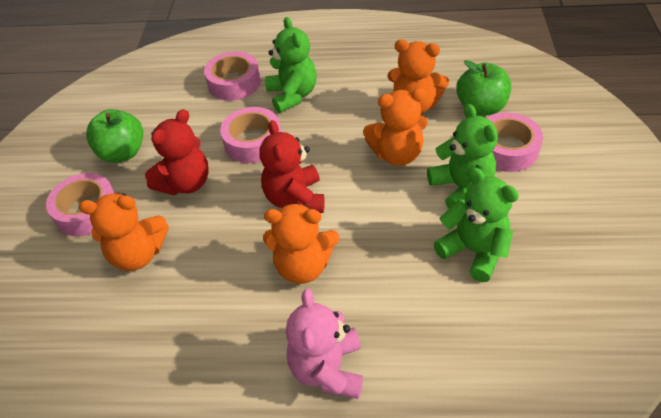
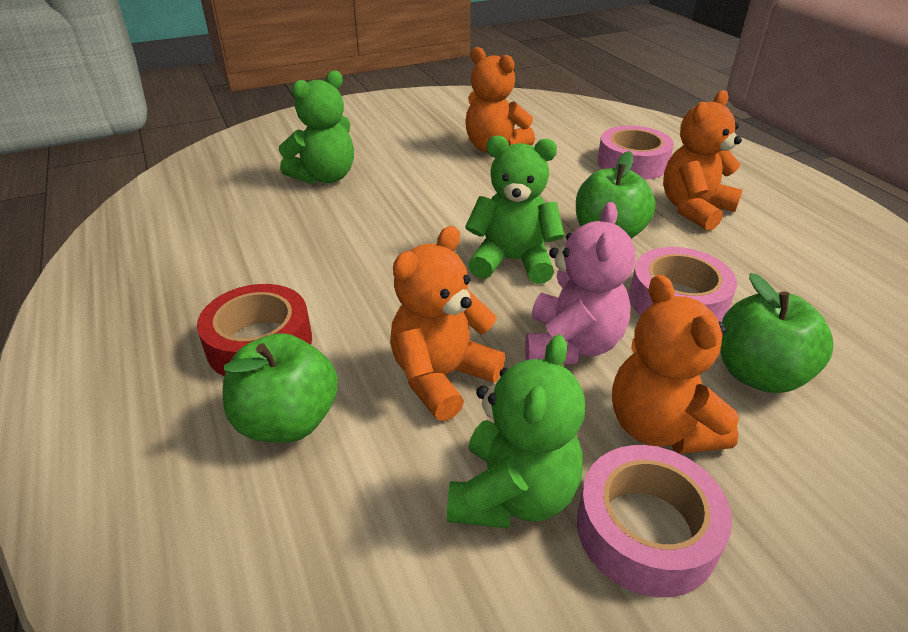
green apple: 2 -> 3
pink tape: 4 -> 3
red tape: 0 -> 1
red teddy bear: 2 -> 0

